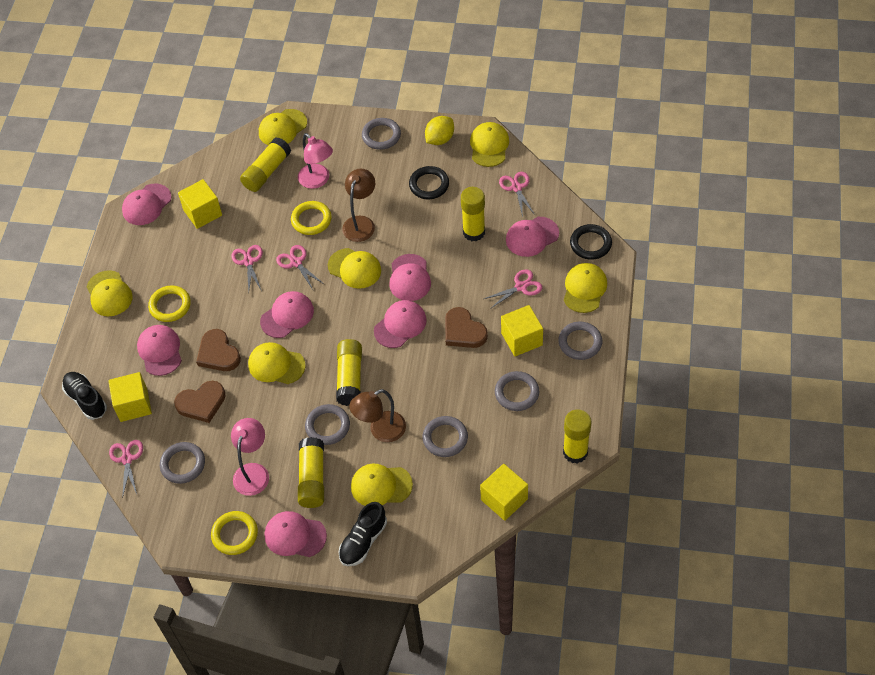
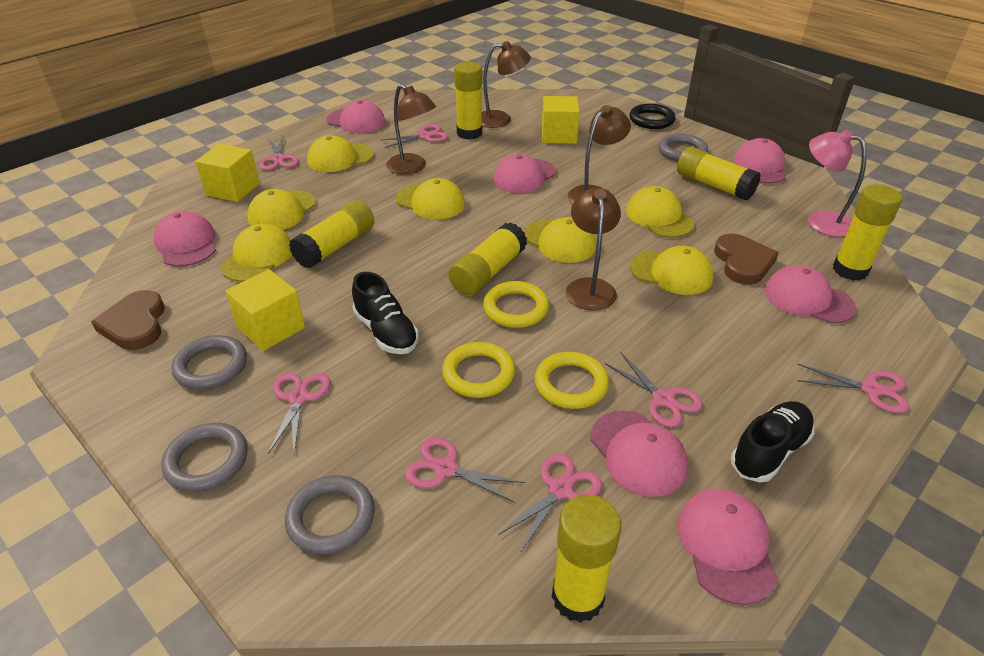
black ring: 2 -> 1
brown heart: 3 -> 2
brown lamp: 2 -> 4
grey ring: 6 -> 4
pink lamp: 2 -> 1
pink scissors: 5 -> 7
yellow cube: 4 -> 3
yellow glue stick: 5 -> 6
yellow lemon: 1 -> 0

